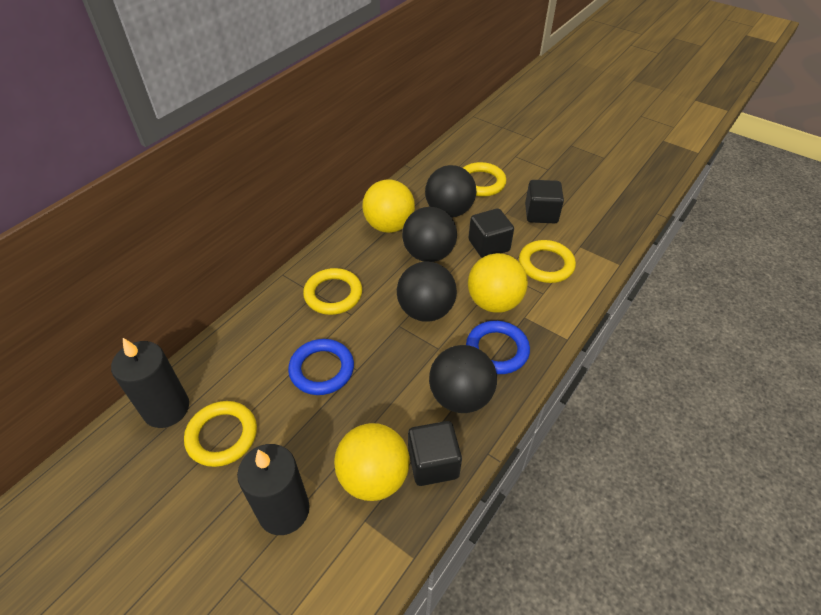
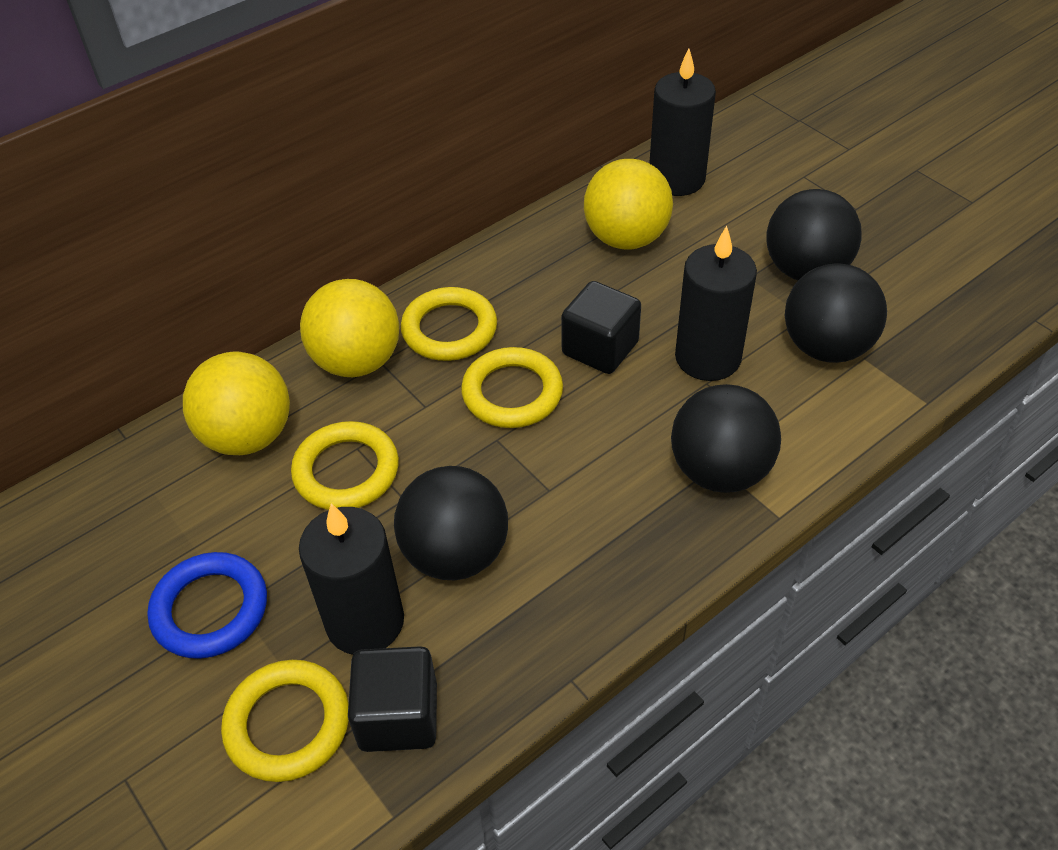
black candle: 2 -> 3
black cube: 3 -> 2
blue ring: 2 -> 1

